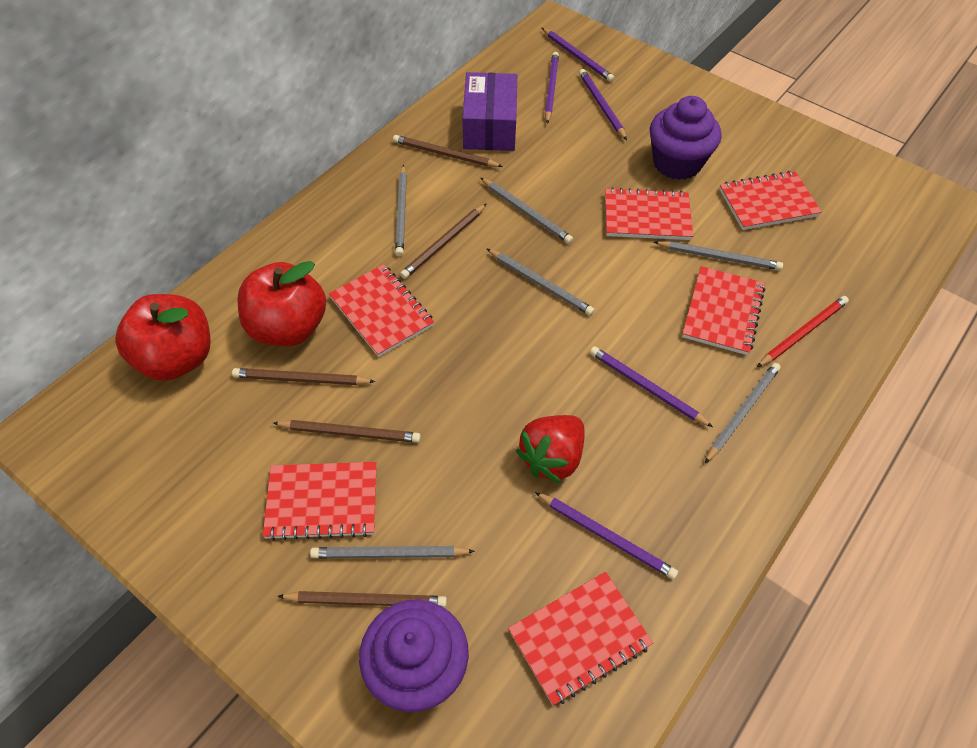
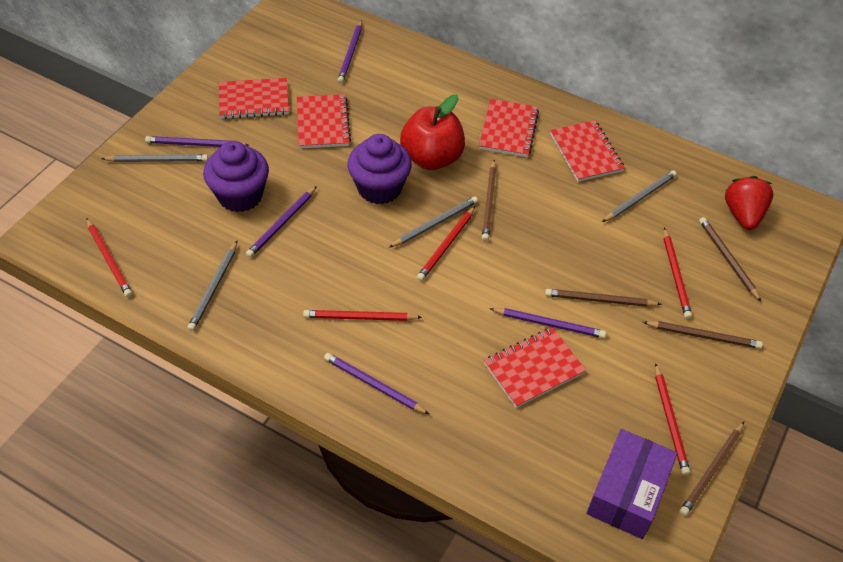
grey pencil: 6 -> 4
red apple: 2 -> 1
red notebook: 6 -> 5
red pencil: 1 -> 5

